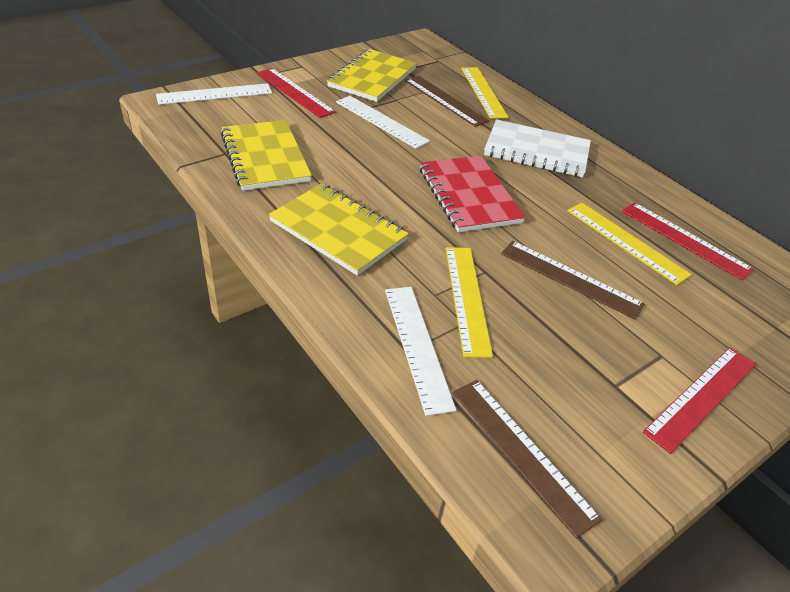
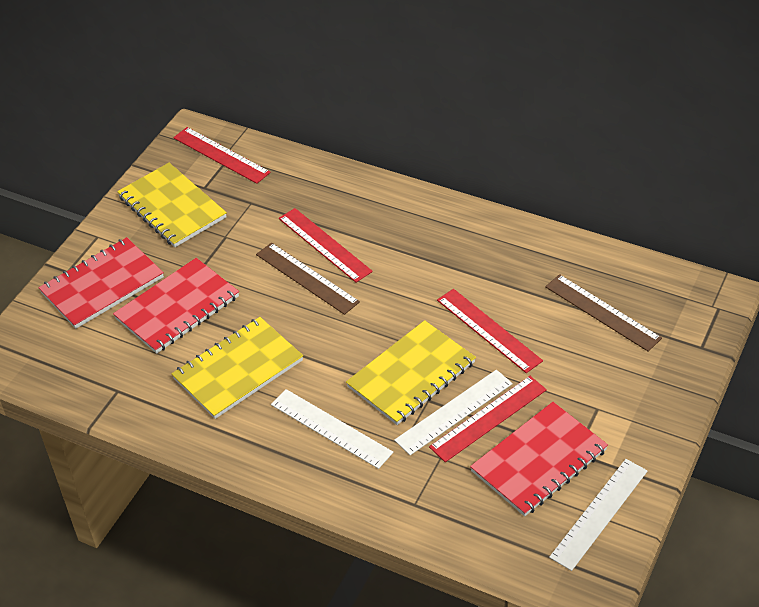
brown ruler: 3 -> 2
red notebook: 1 -> 3
red ruler: 3 -> 4
white notebook: 1 -> 0
yellow ruler: 3 -> 0

